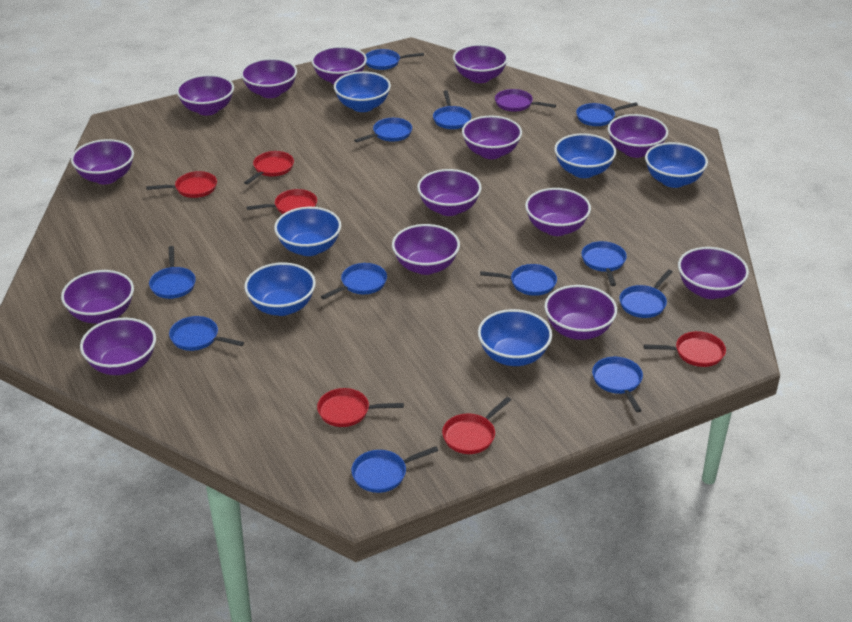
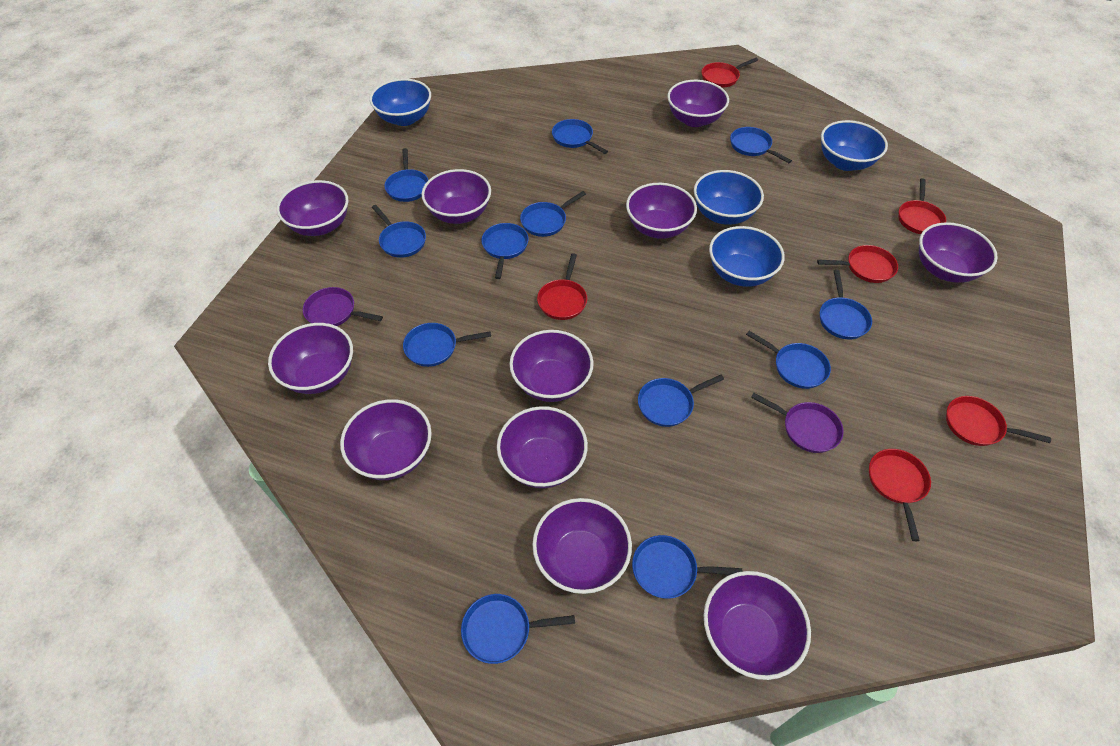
blue bowl: 6 -> 4
purple bowl: 14 -> 11
purple pan: 1 -> 2

